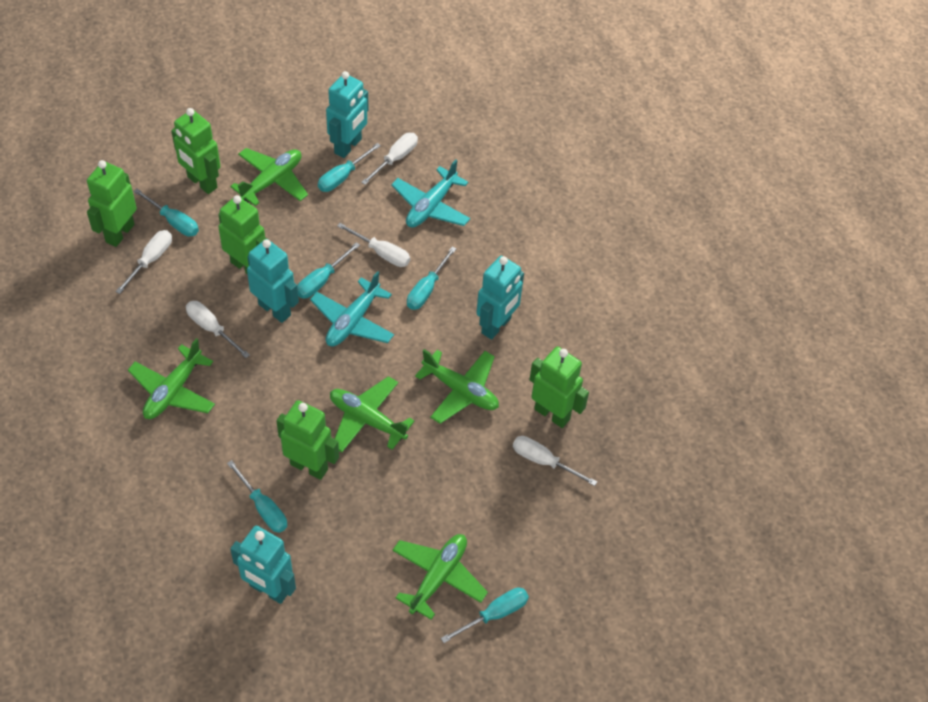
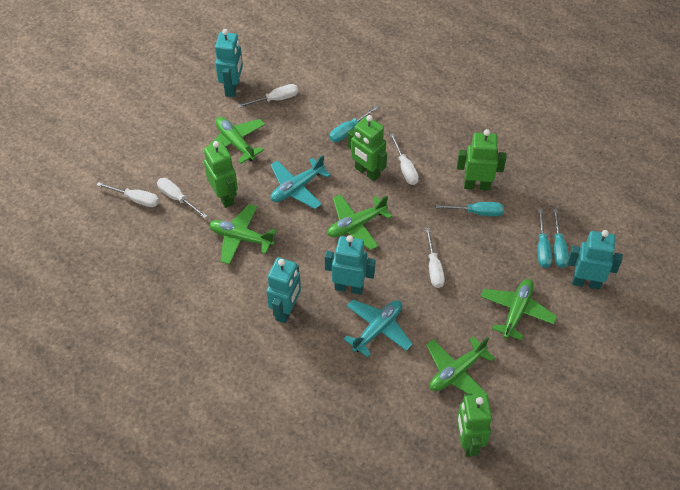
green robot: 5 -> 4
turquoise screwdriver: 6 -> 4

